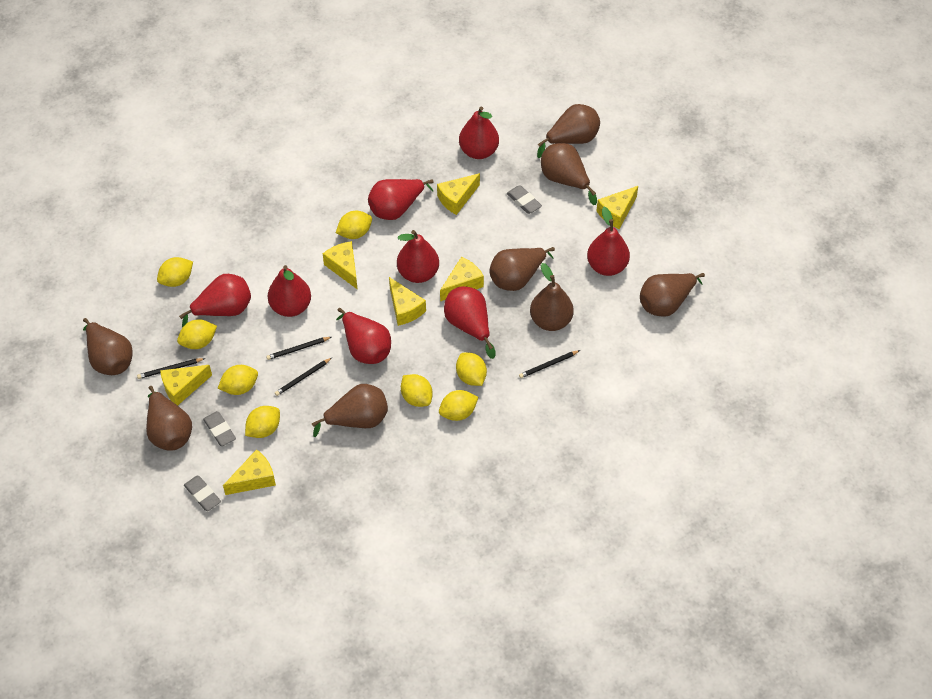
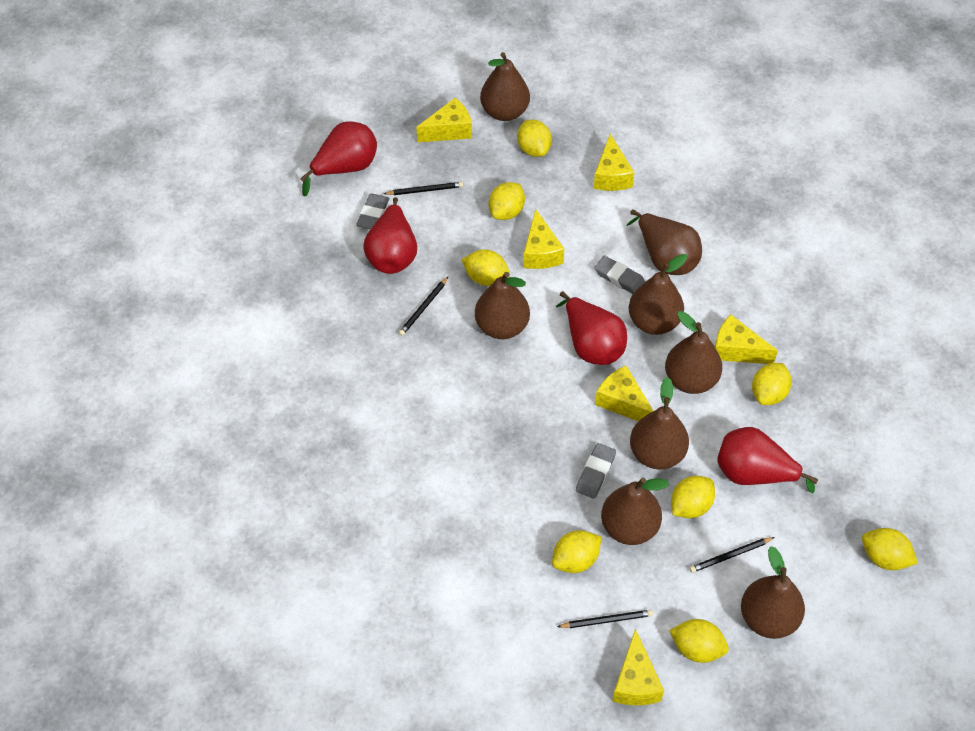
red pear: 8 -> 4
yellow cheese: 7 -> 6

